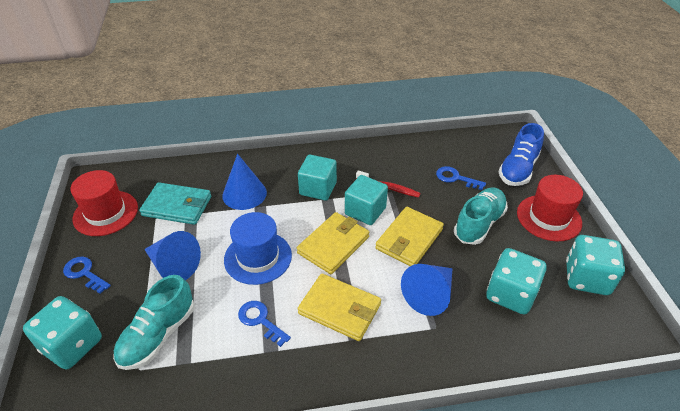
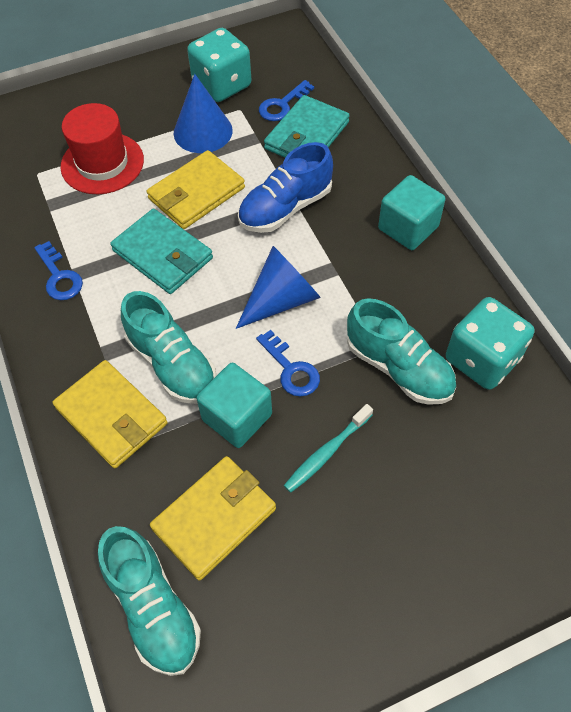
blue cone: 3 -> 2
blue hat: 1 -> 0
red hat: 2 -> 1
red toothbrush: 1 -> 0
turquoise dice: 3 -> 2
turquoise shoe: 2 -> 3
turquoise toothbrush: 0 -> 1
turquoise wallet: 1 -> 2

